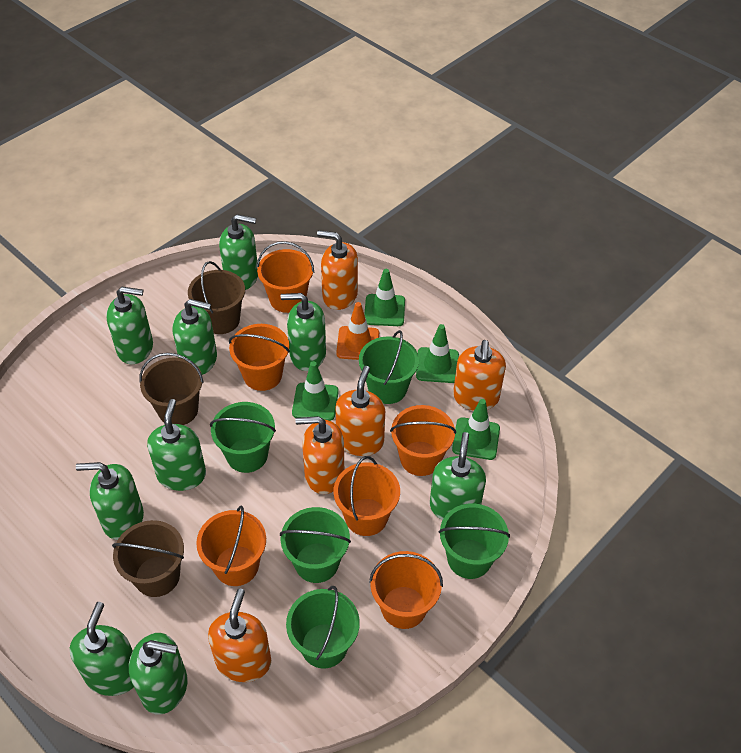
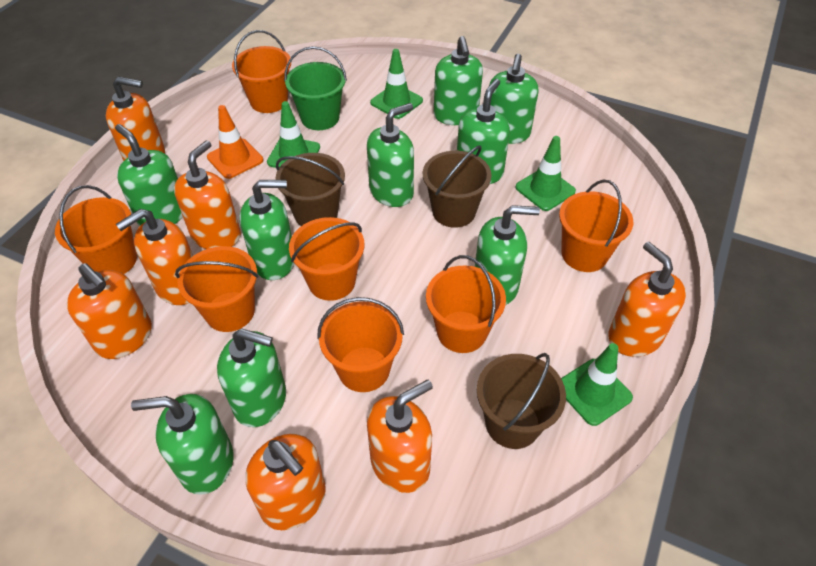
green bucket: 5 -> 1
orange bucket: 6 -> 7
orange soap dispenser: 5 -> 7

